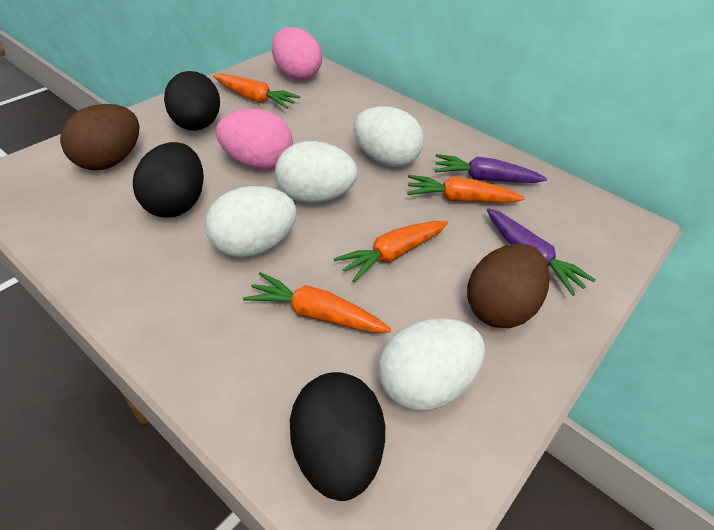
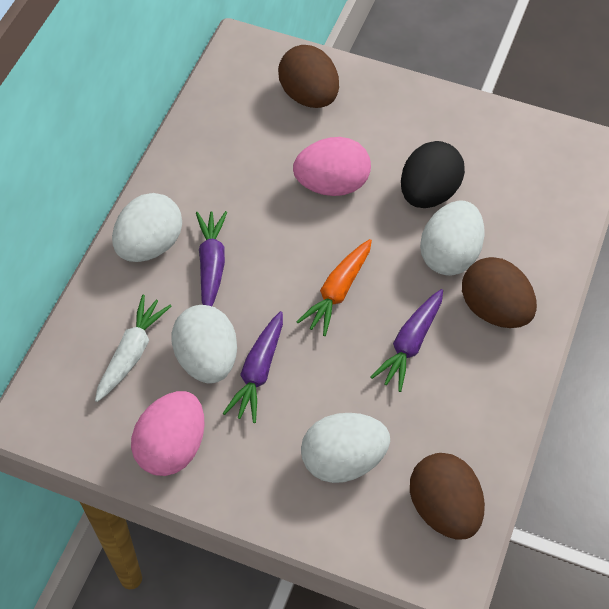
black egg: 3 -> 1
brown egg: 2 -> 3
orange carrot: 4 -> 1
purple carrot: 2 -> 3
white carrot: 0 -> 1

